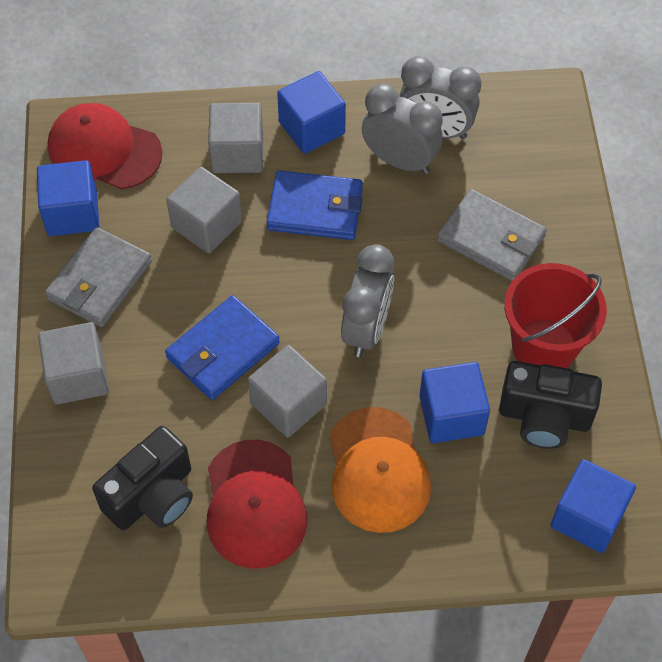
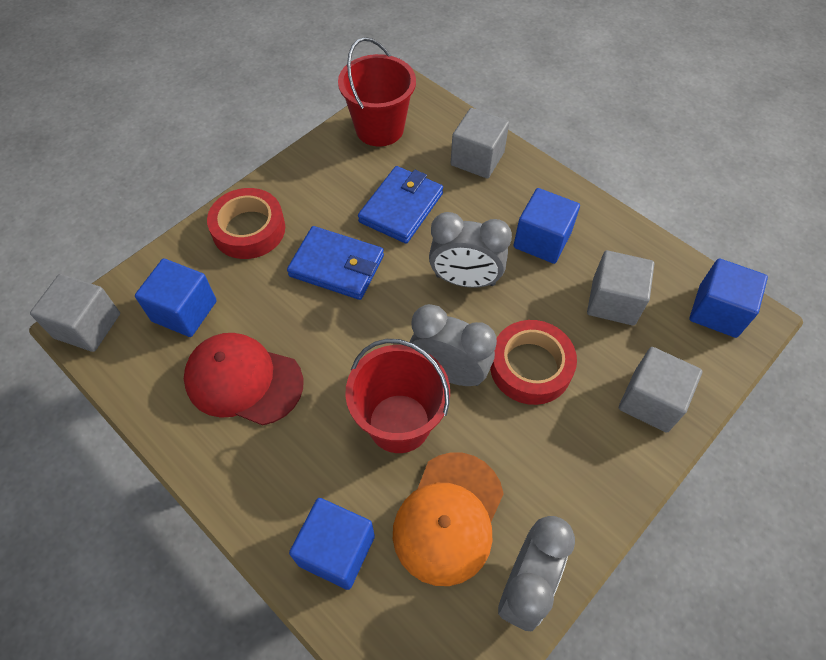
black camera: 2 -> 0
grey wallet: 2 -> 0
red bucket: 1 -> 2
red cap: 2 -> 1
red tape: 0 -> 2

